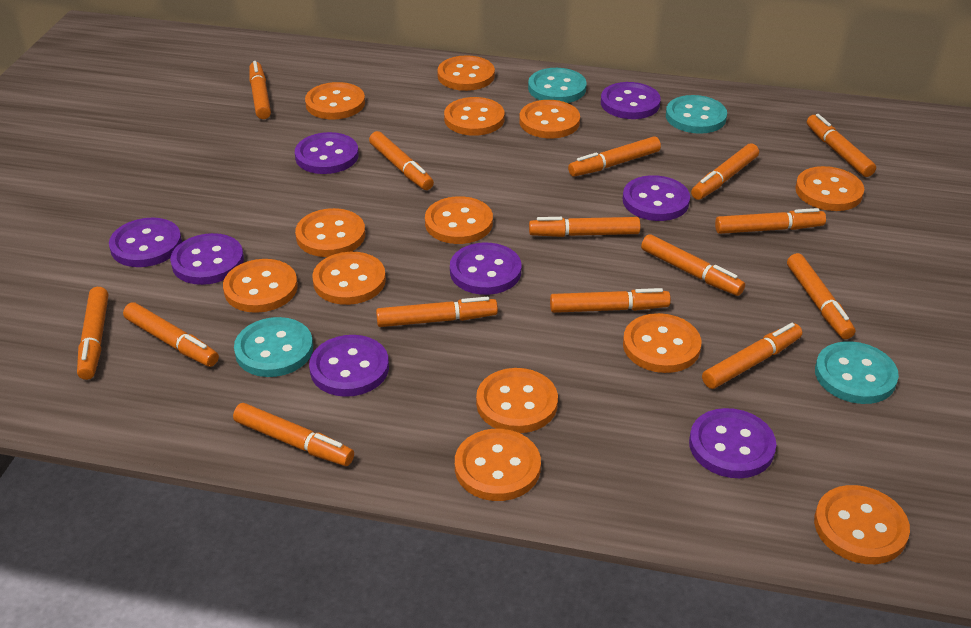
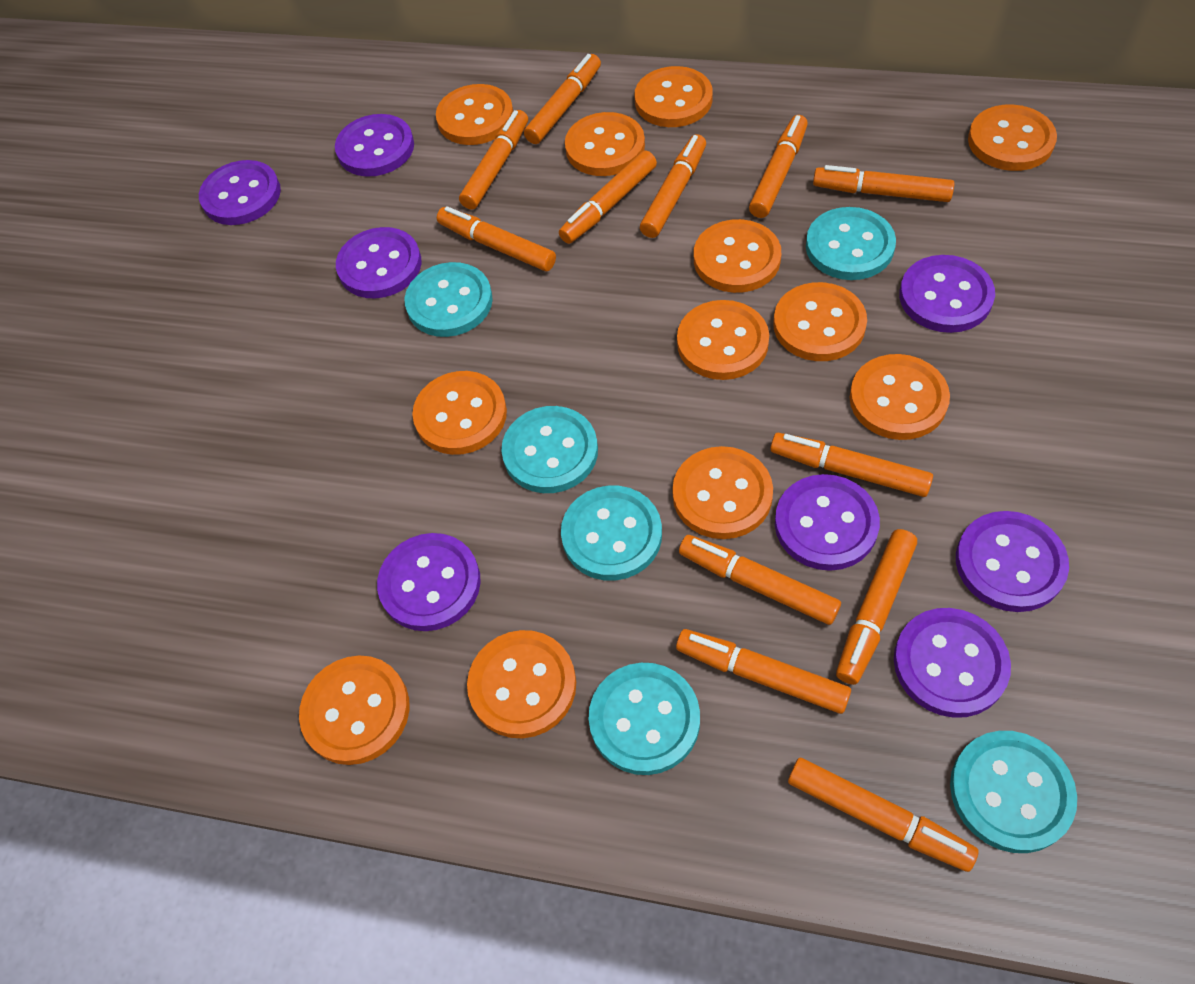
orange button: 13 -> 12
orange marker: 15 -> 12
turquoise button: 4 -> 6

